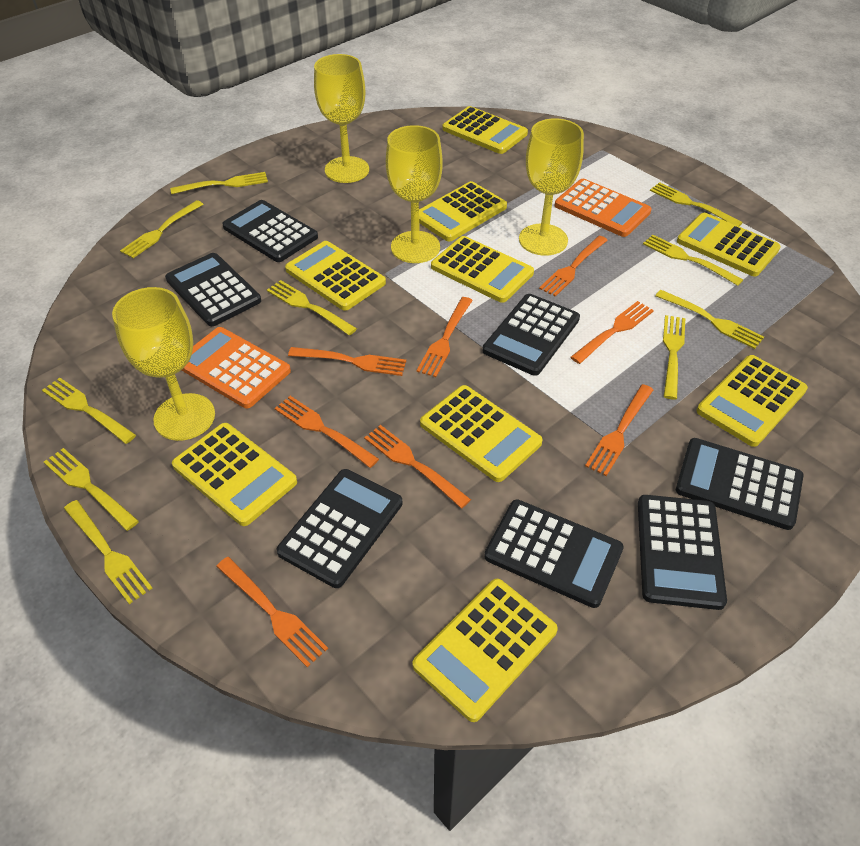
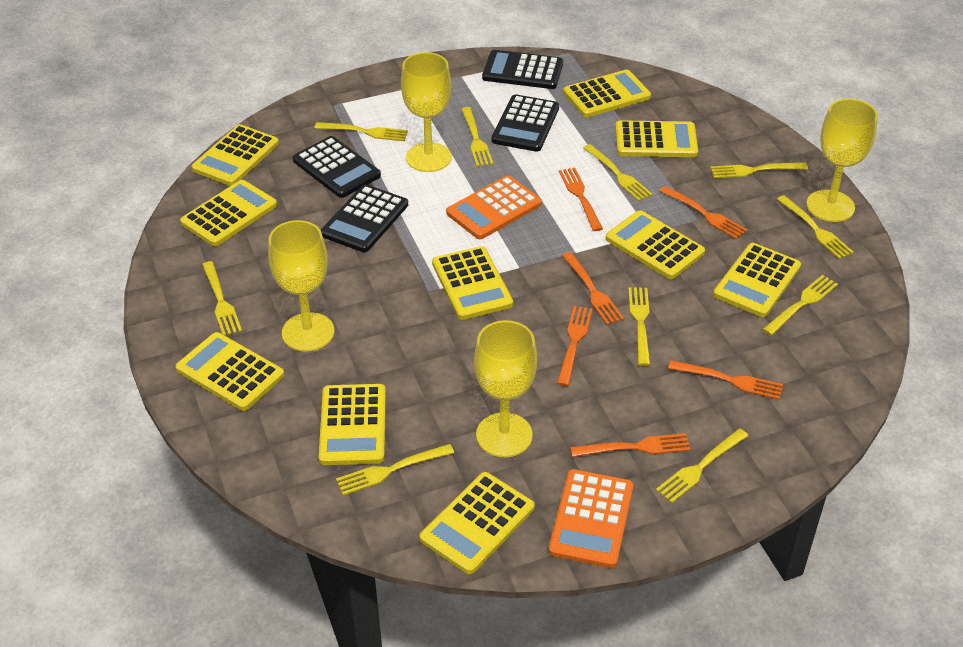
black calculator: 7 -> 4
orange fork: 8 -> 6
yellow calculator: 9 -> 10

